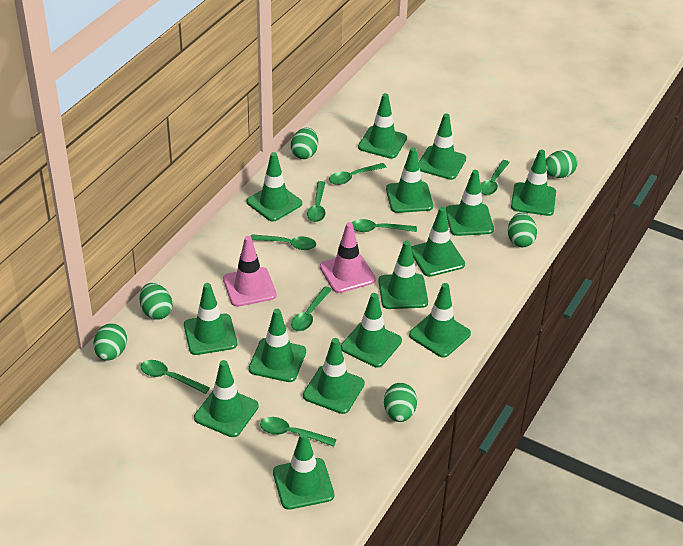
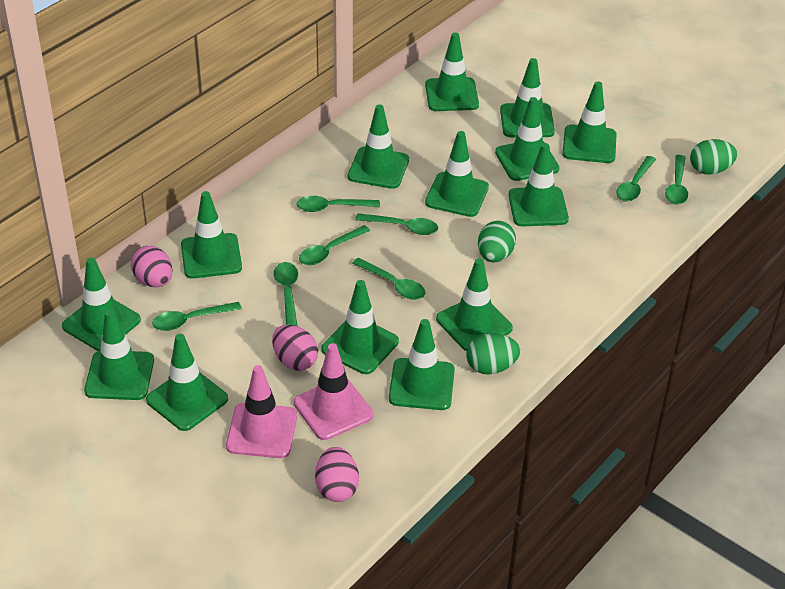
green egg: 6 -> 3
green traffic cone: 15 -> 14
pink egg: 0 -> 3

